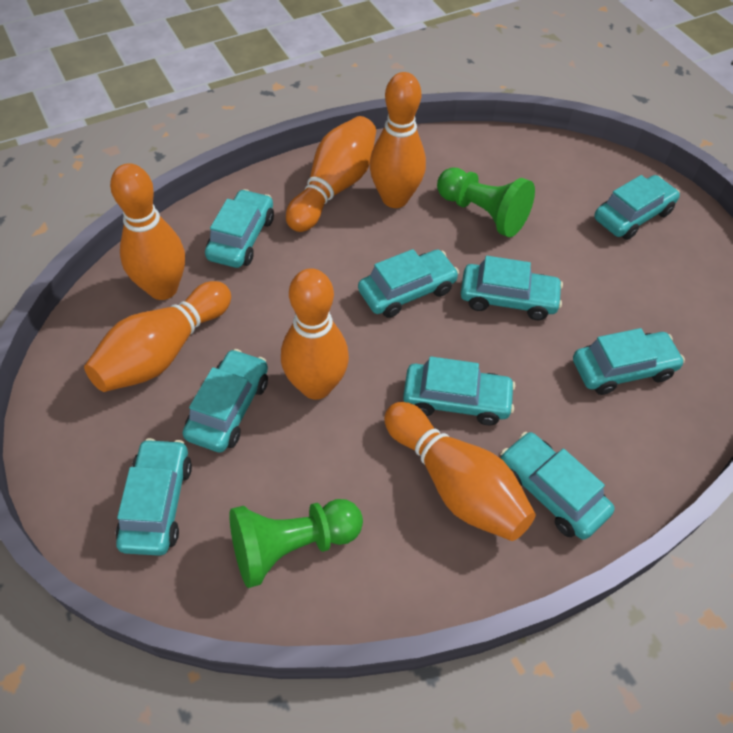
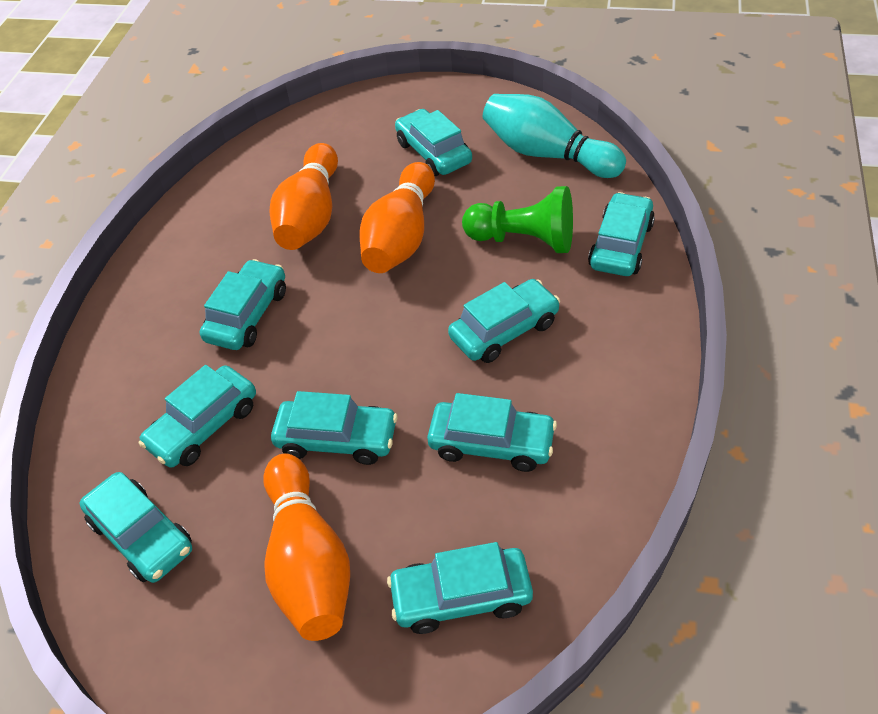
green pawn: 2 -> 1
orange bowling pin: 6 -> 3
turquoise bowling pin: 0 -> 1

